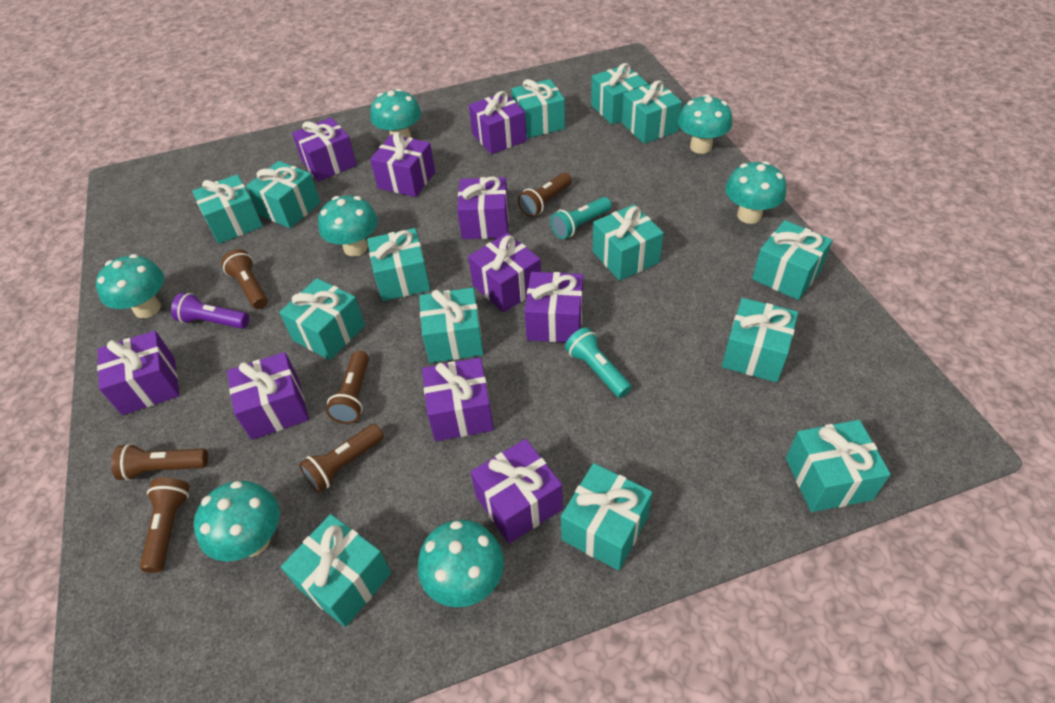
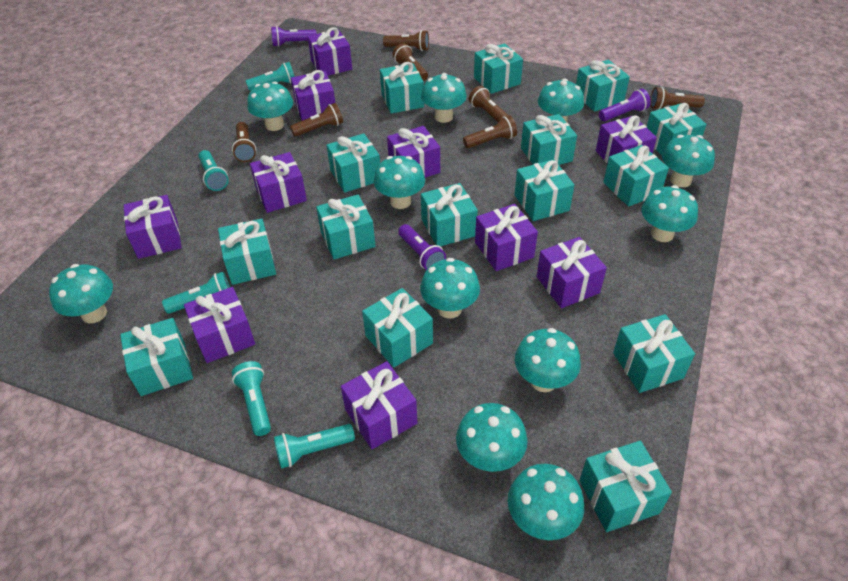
brown flashlight: 6 -> 7
purple flashlight: 1 -> 3
turquoise flashlight: 2 -> 5
turquoise gift: 14 -> 15
turquoise mushroom: 7 -> 11

